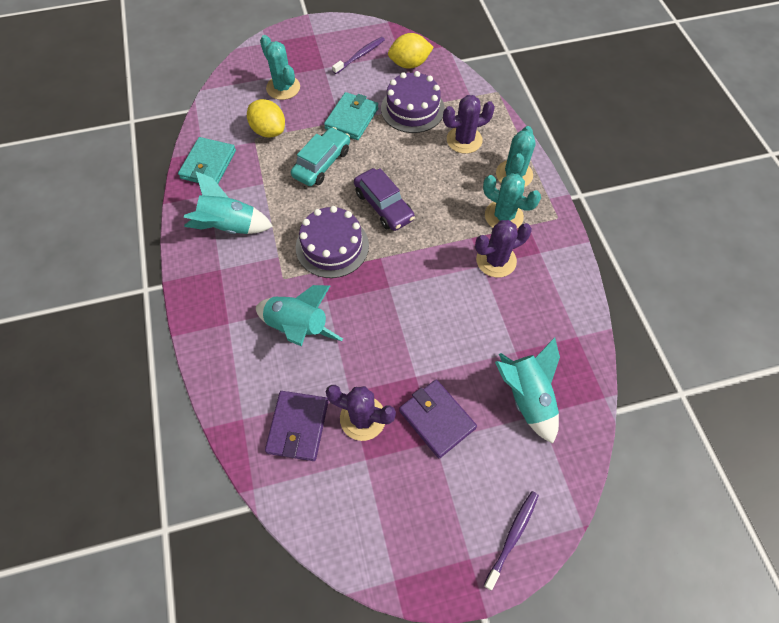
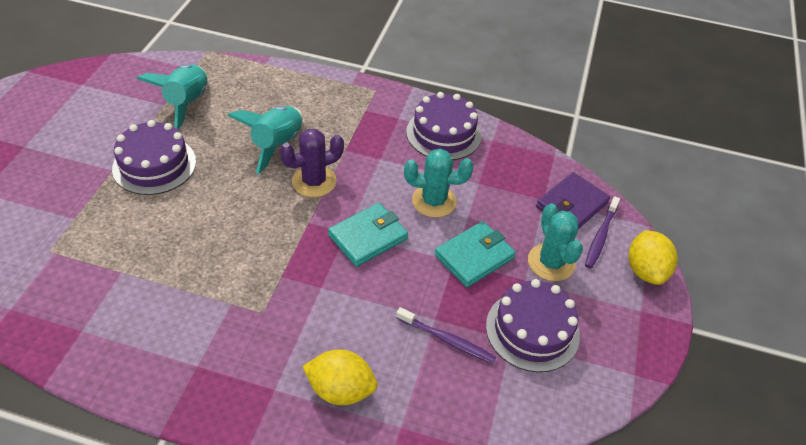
purple cactus: 3 -> 1
purple cake: 2 -> 3
purple car: 1 -> 0
purple wallet: 2 -> 1
turquoise cactus: 3 -> 2
turquoise car: 1 -> 0
turquoise rocket: 3 -> 2

